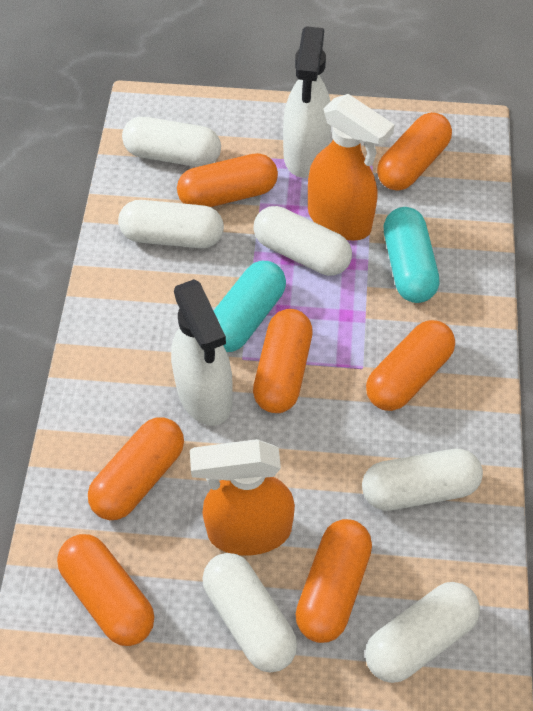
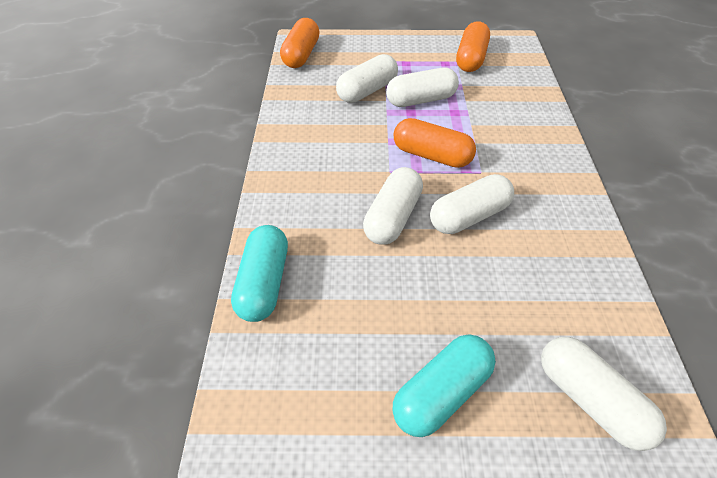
orange capsule: 7 -> 3
orange spray bottle: 2 -> 0
white capsule: 6 -> 5
white spray bottle: 2 -> 0

